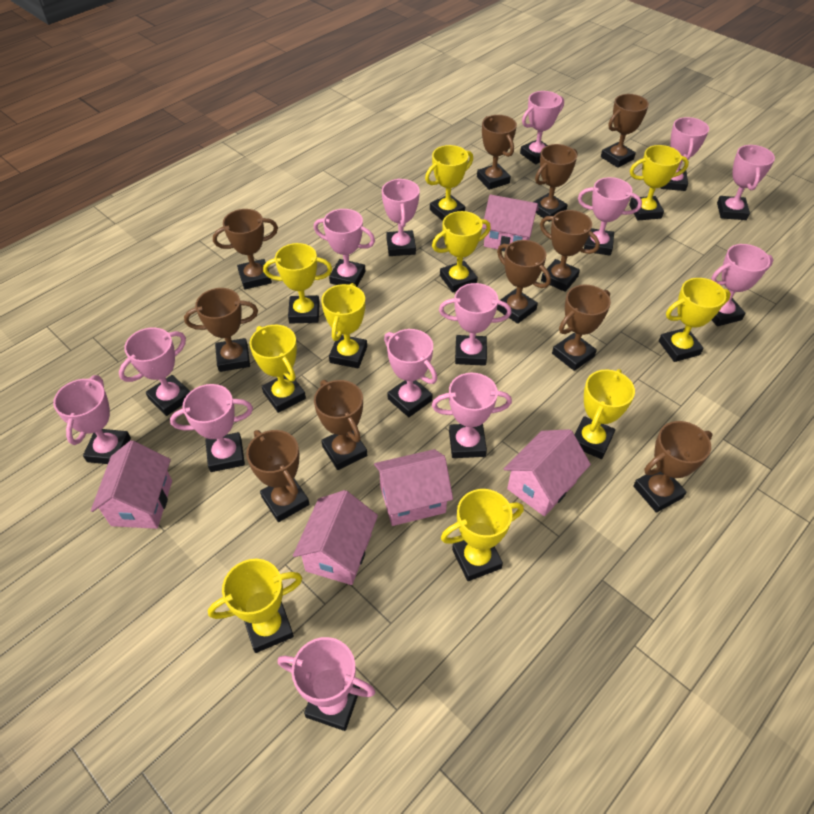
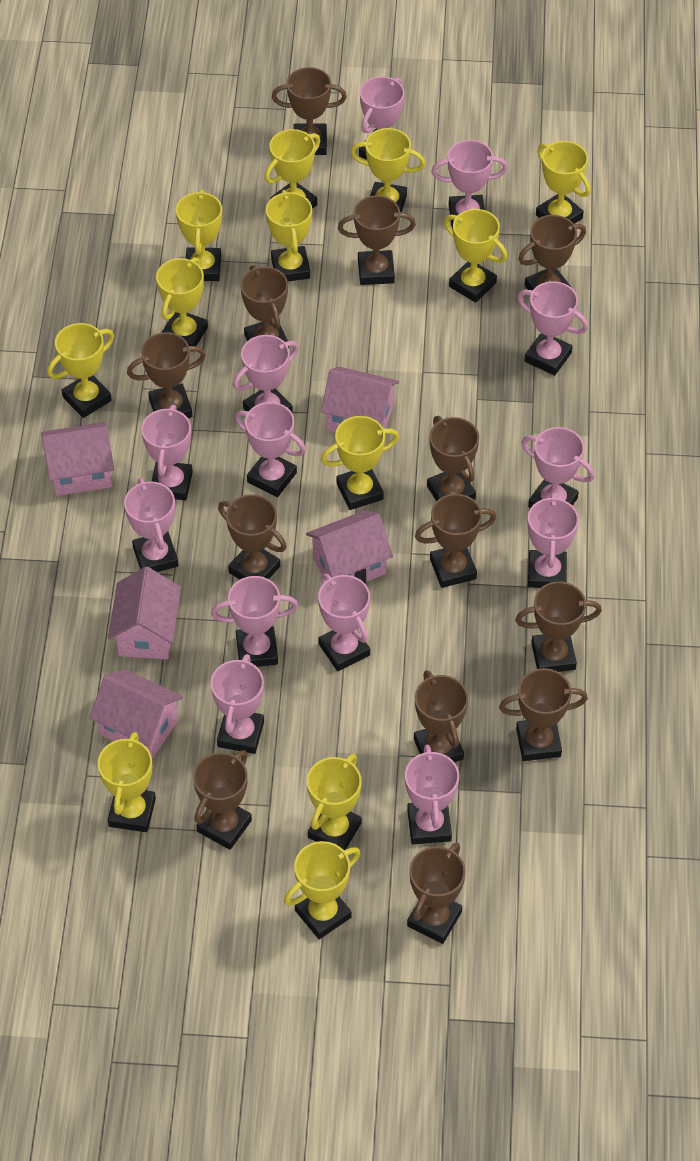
brown trophy: 11 -> 13
pink trophy: 14 -> 13
yellow trophy: 10 -> 12

